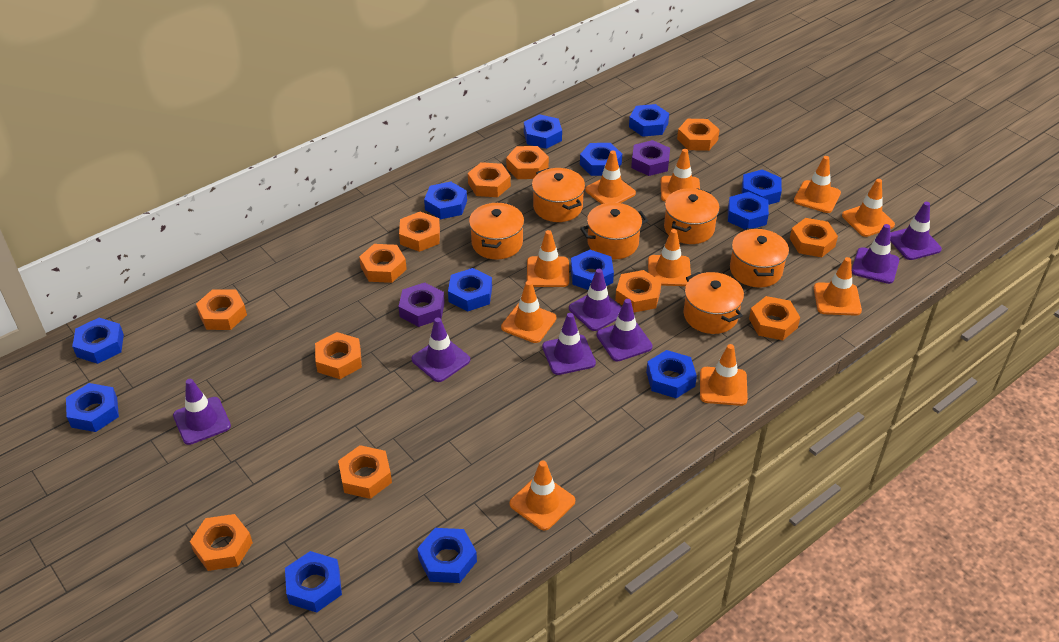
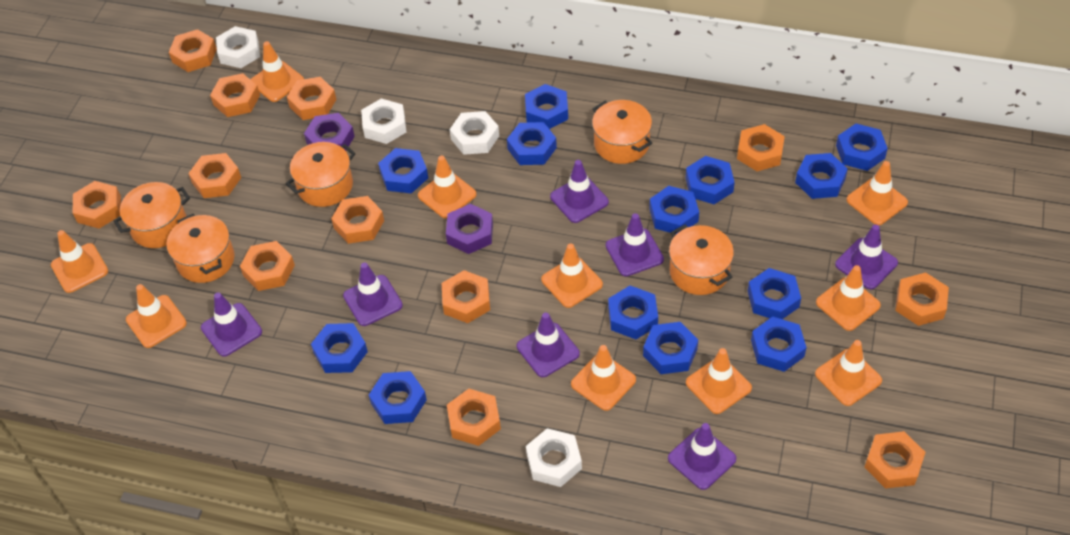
orange pot: 6 -> 5
white nut: 0 -> 4

